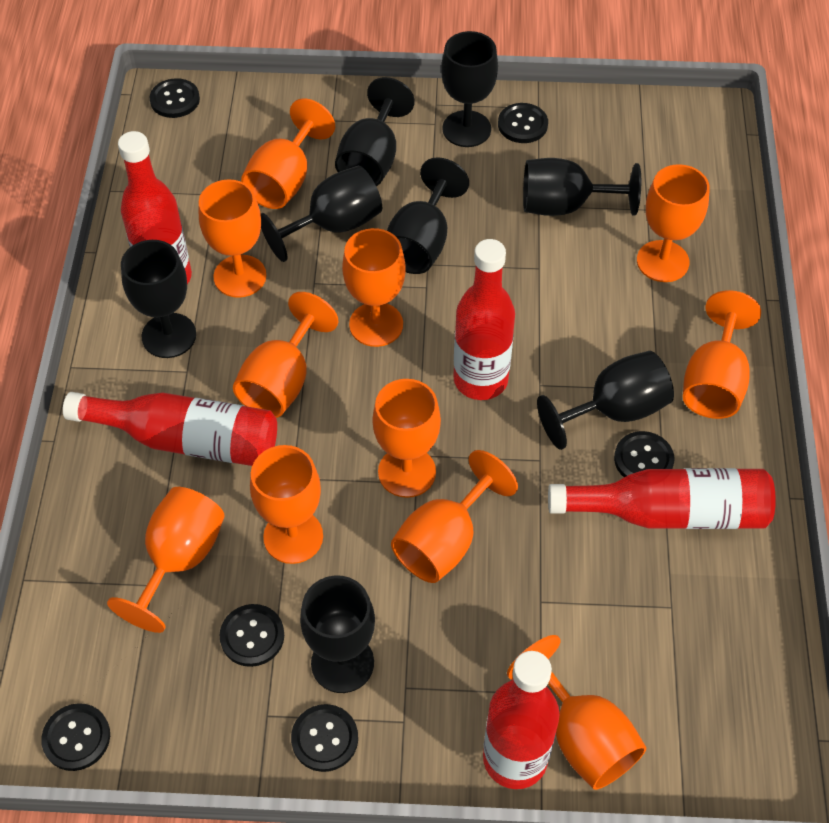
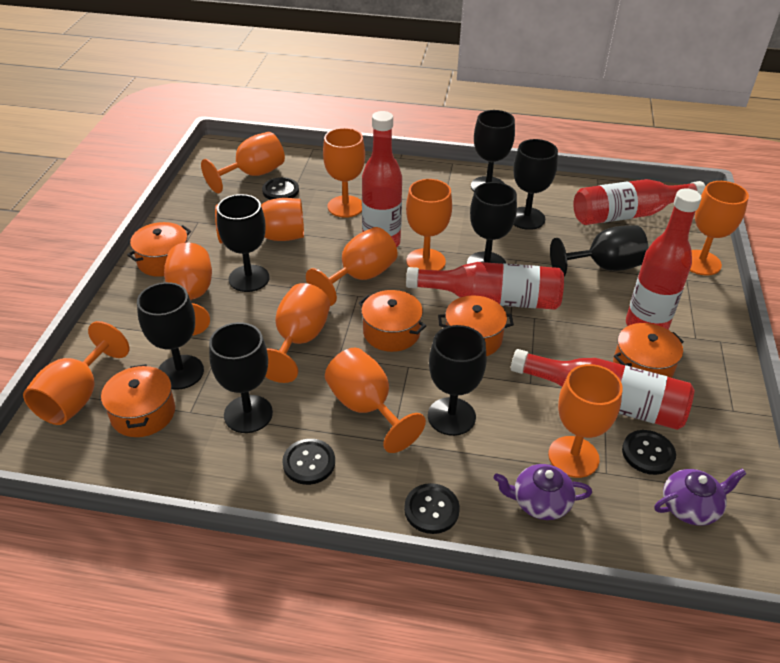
black button: 6 -> 4
orange pot: 0 -> 5
purple teapot: 0 -> 2

